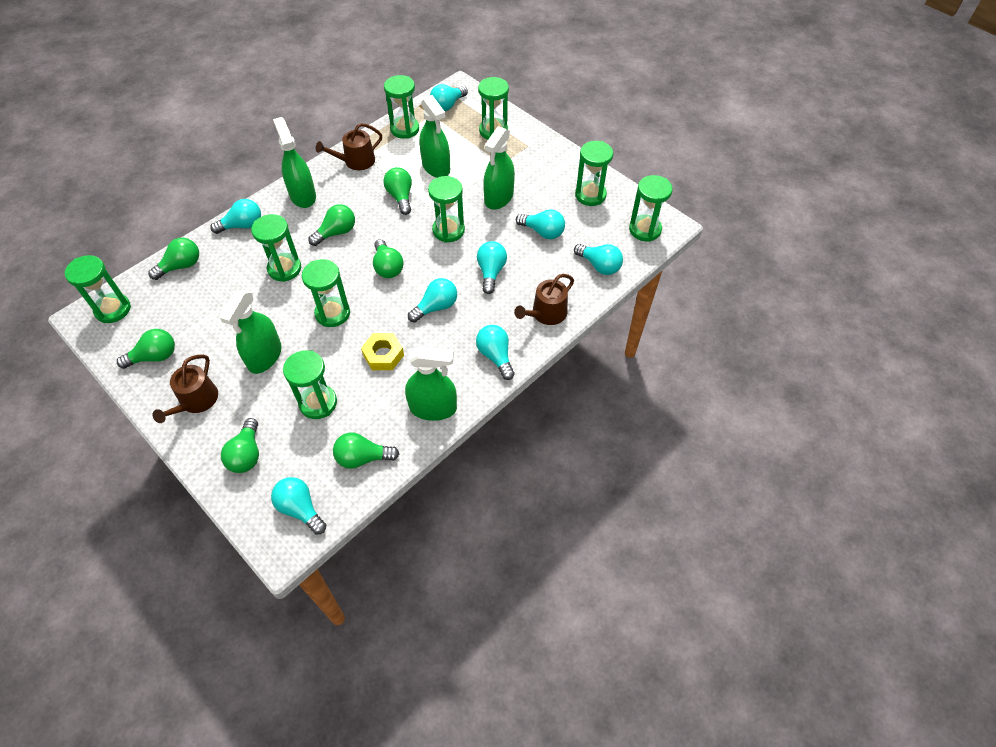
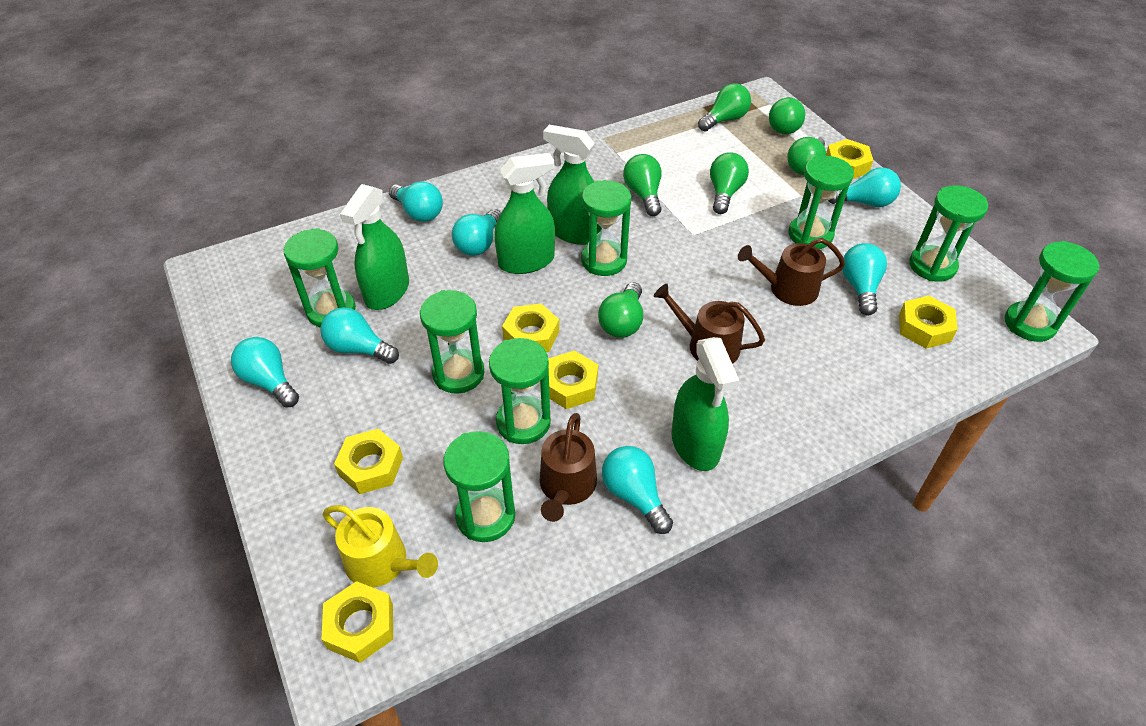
green hourglass: 9 -> 8
green light bulb: 7 -> 6
green spray bottle: 5 -> 4
turquoise light bulb: 8 -> 7
yellow nut: 1 -> 6
yellow watering can: 0 -> 1

